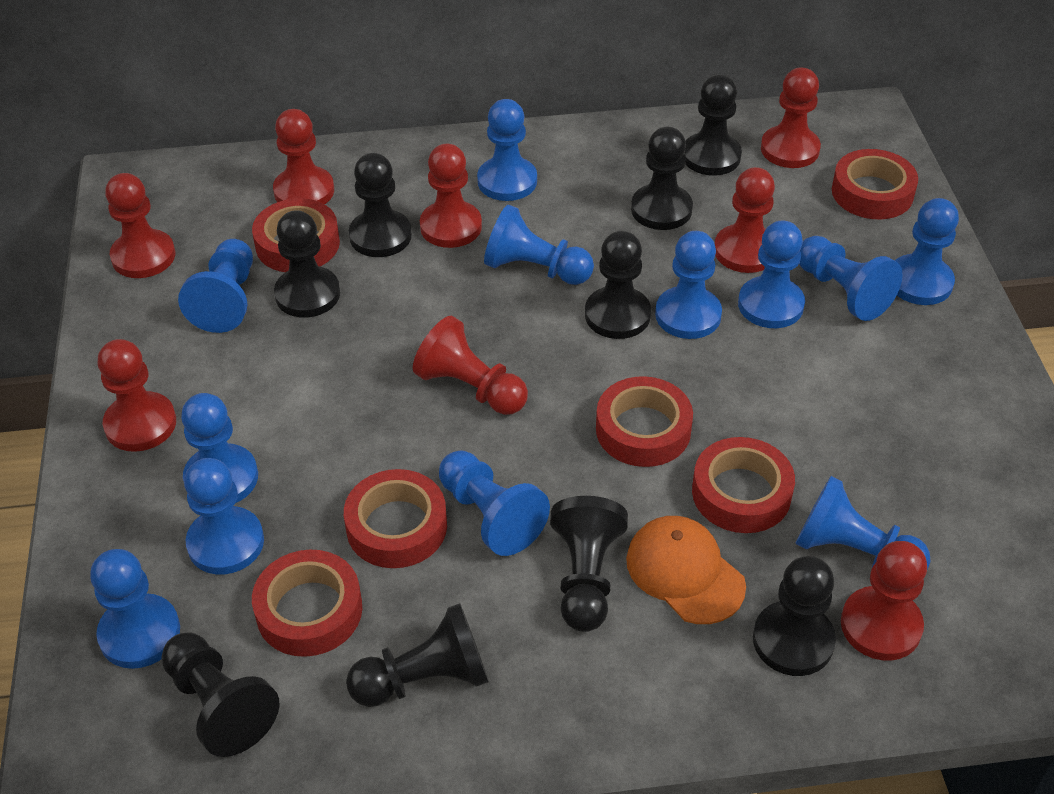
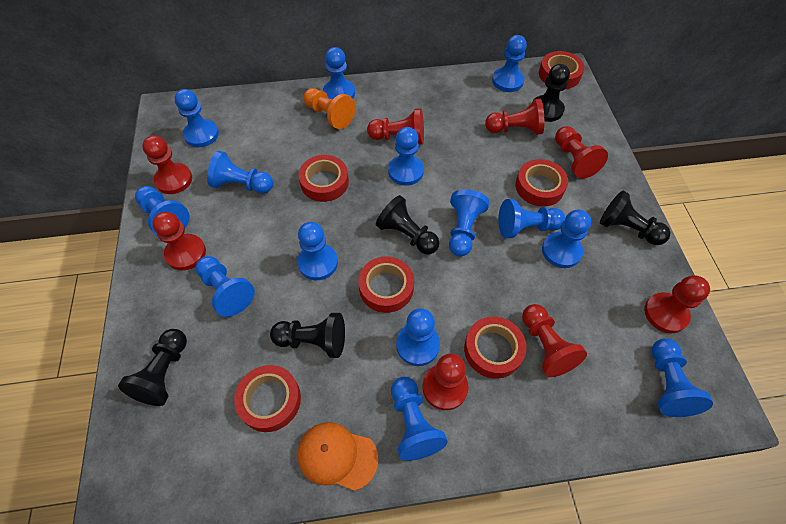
black pawn: 9 -> 5
blue pawn: 12 -> 14
orange pawn: 0 -> 1

